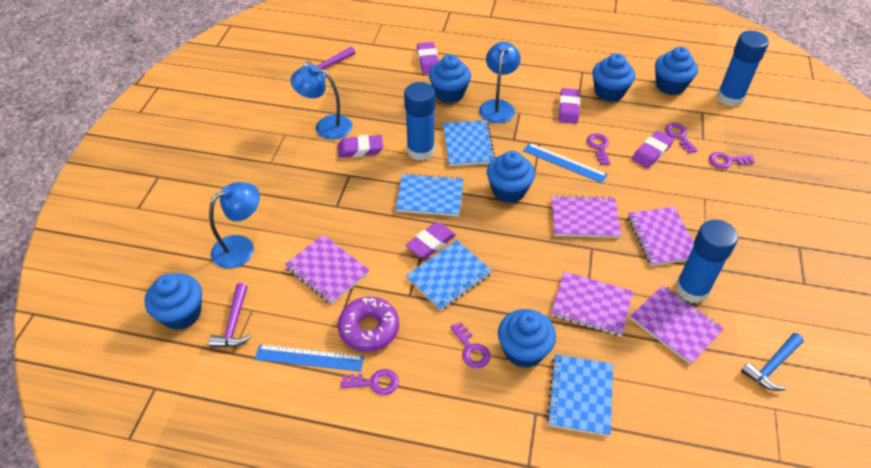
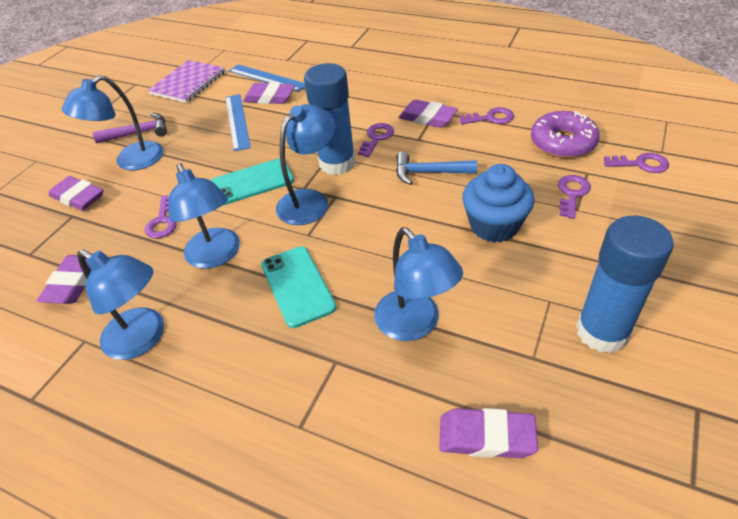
blue cupcake: 6 -> 1
blue glue stick: 3 -> 2
blue lamp: 3 -> 5
blue notebook: 4 -> 0
purple hammer: 2 -> 1
purple notebook: 5 -> 1
turquoise phone: 0 -> 2

